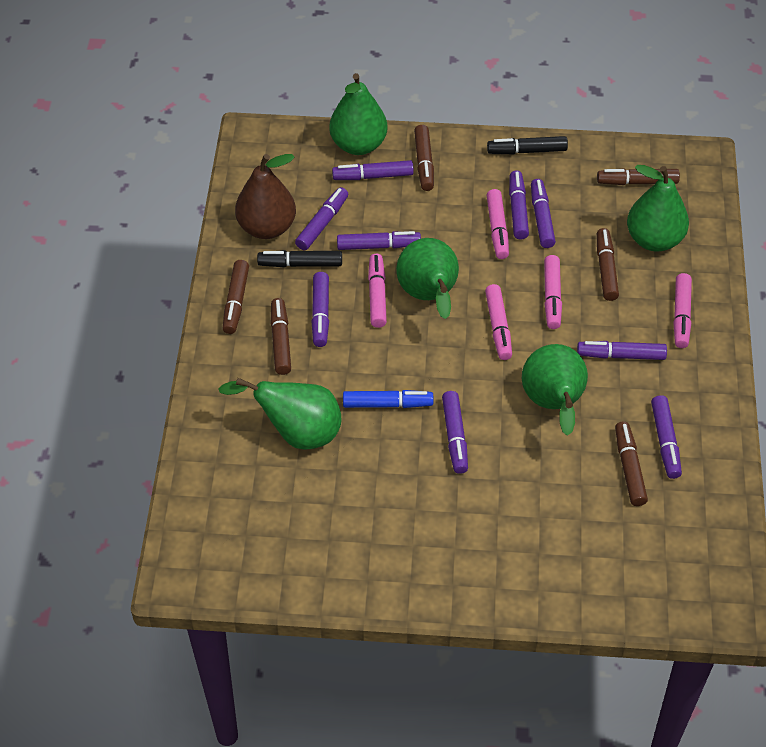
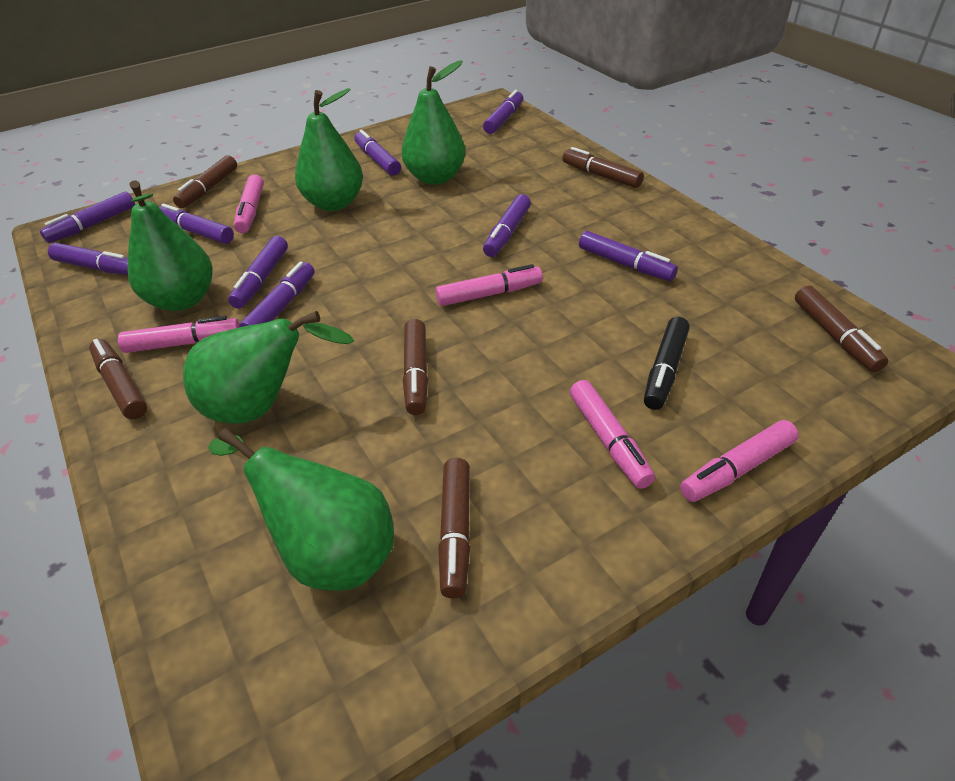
black marker: 2 -> 1
blue marker: 1 -> 0
brown pear: 1 -> 0

